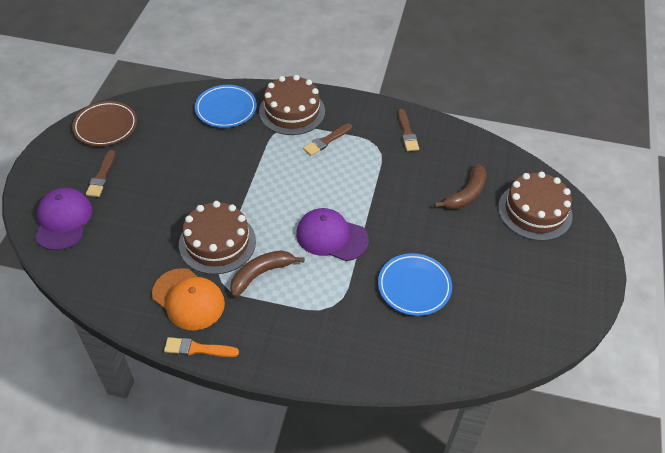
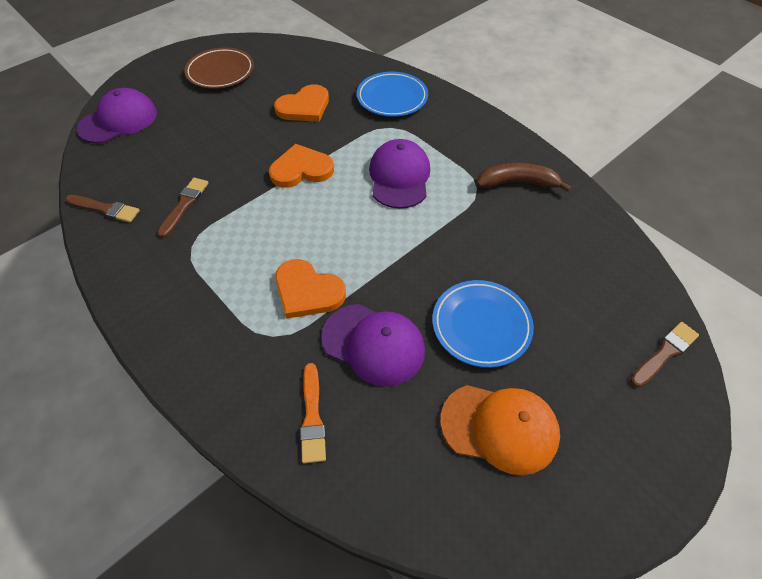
brown banana: 2 -> 1
brown cake: 3 -> 0
orange heart: 0 -> 3
purple cap: 2 -> 3

